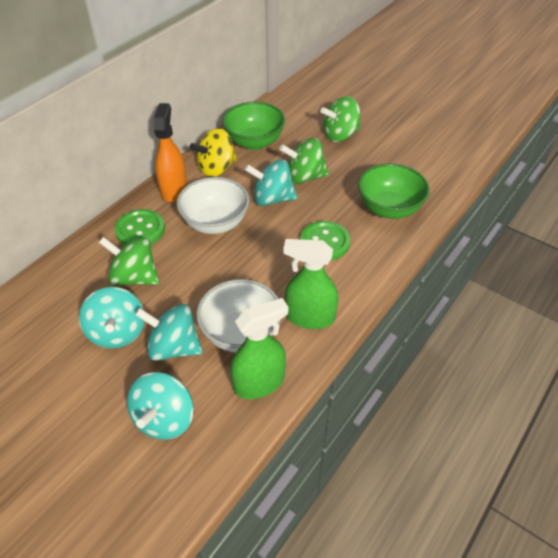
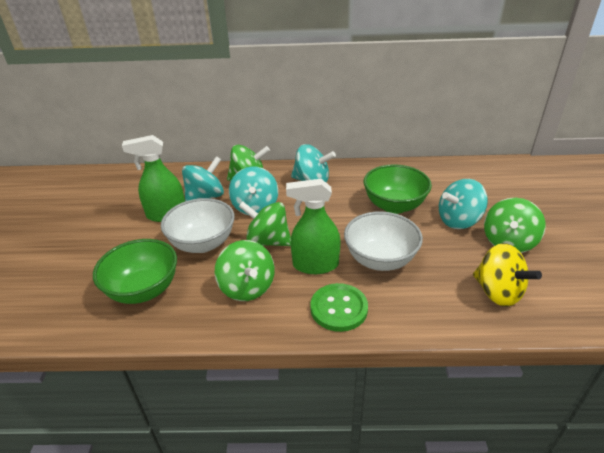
green button: 2 -> 1
green spinning top: 3 -> 4
orange spray bottle: 1 -> 0

